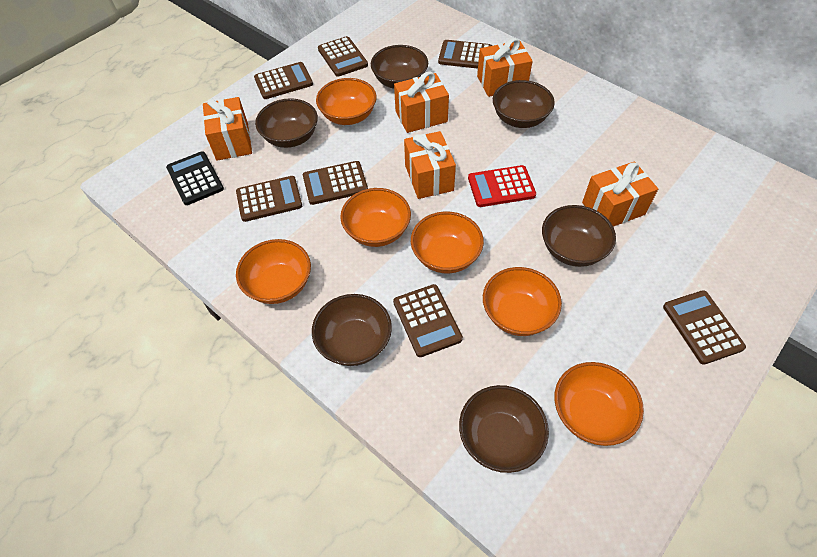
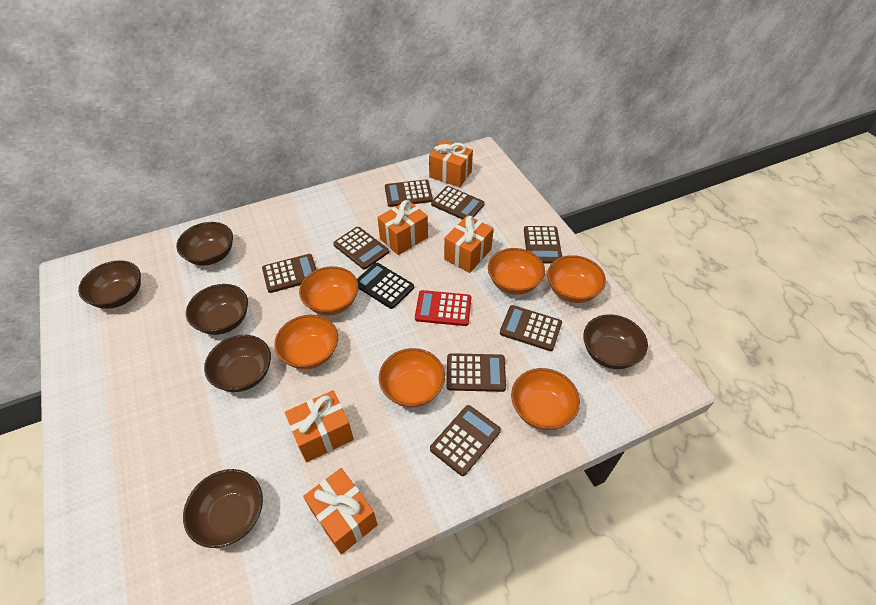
brown calculator: 7 -> 8

